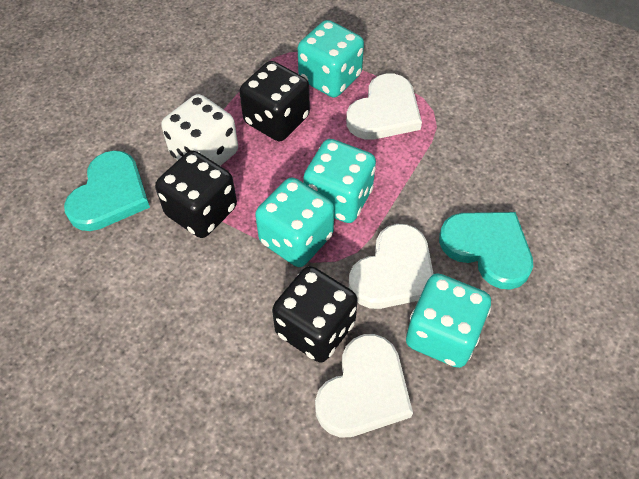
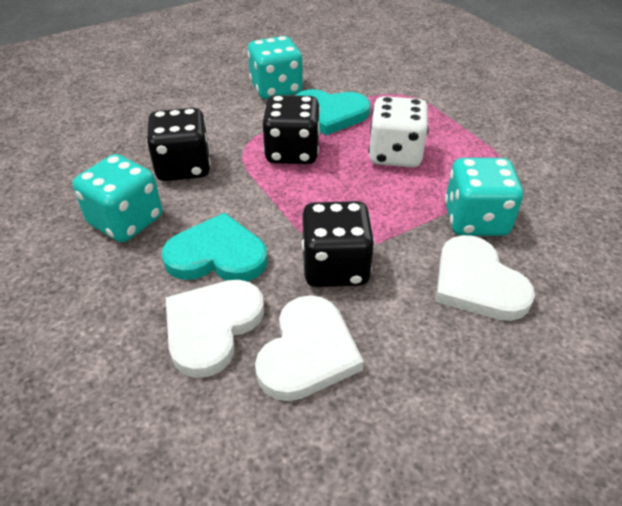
turquoise dice: 4 -> 3

